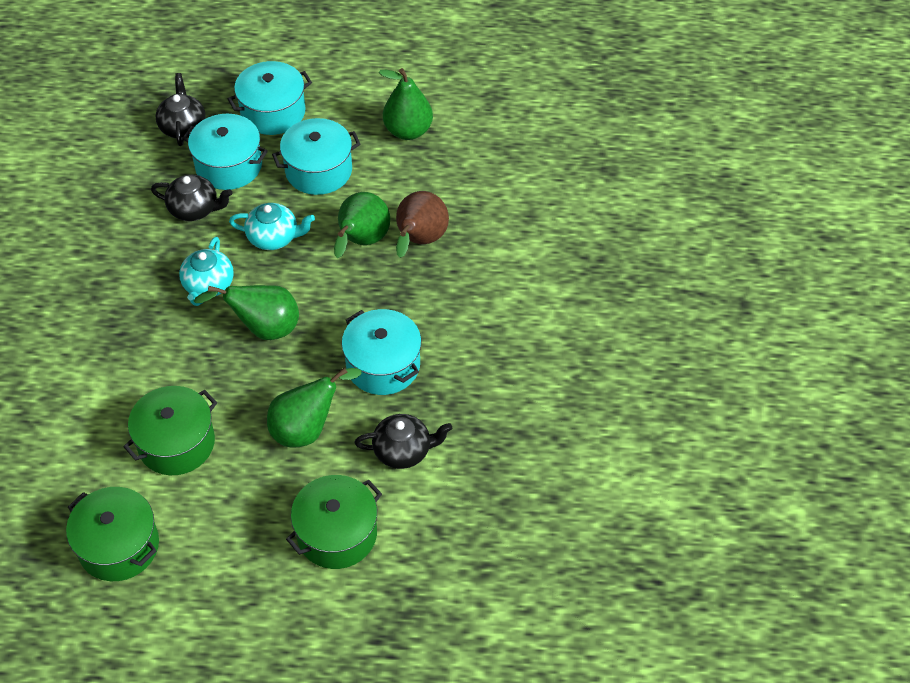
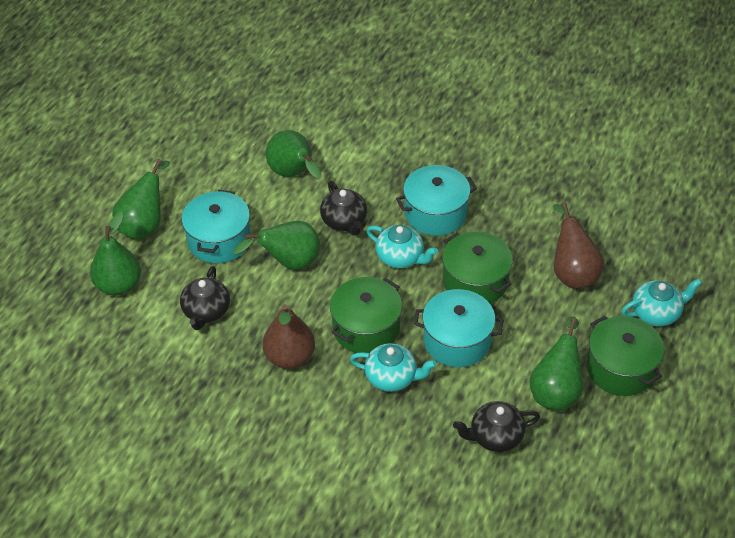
brown pear: 1 -> 2
green pear: 4 -> 5
turquoise pot: 4 -> 3
turquoise teapot: 2 -> 3

